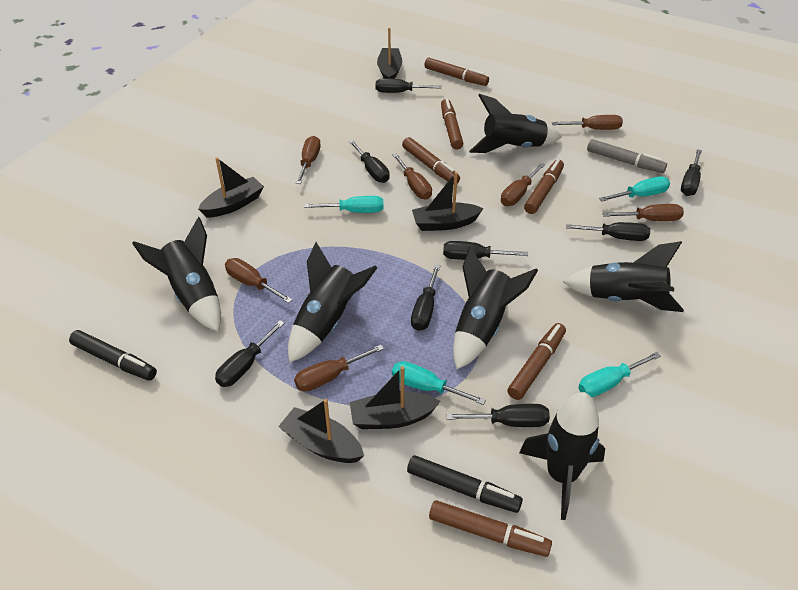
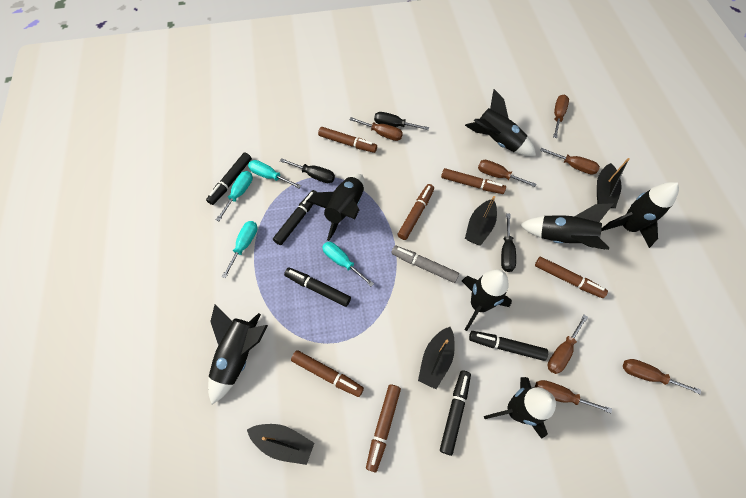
black boat: 5 -> 4
black marker: 2 -> 5
black rocket: 6 -> 7
black screwdriver: 8 -> 3

